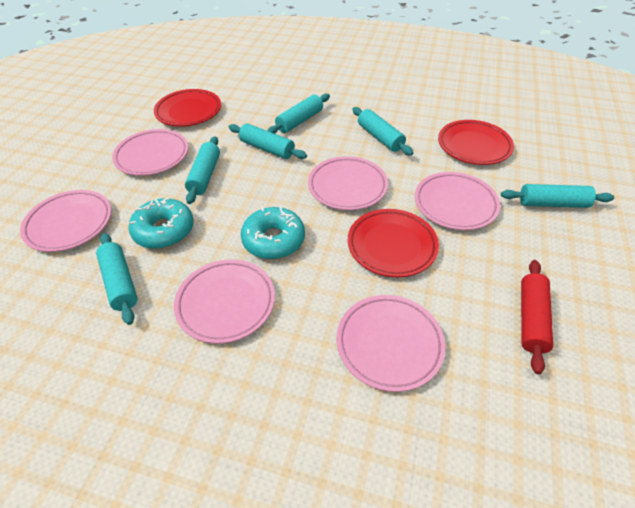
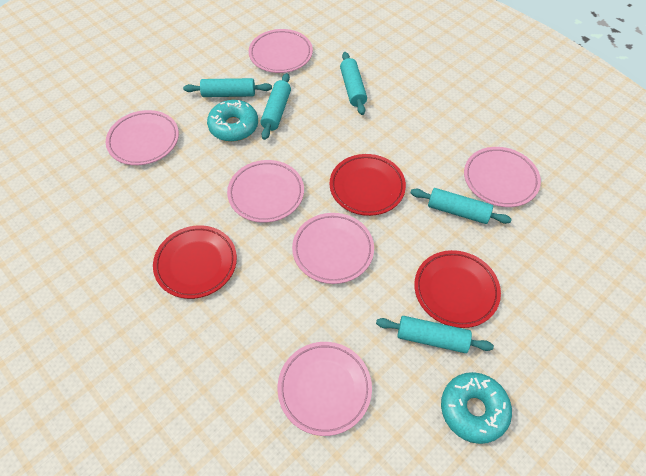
red rolling pin: 1 -> 0
turquoise rolling pin: 6 -> 5

